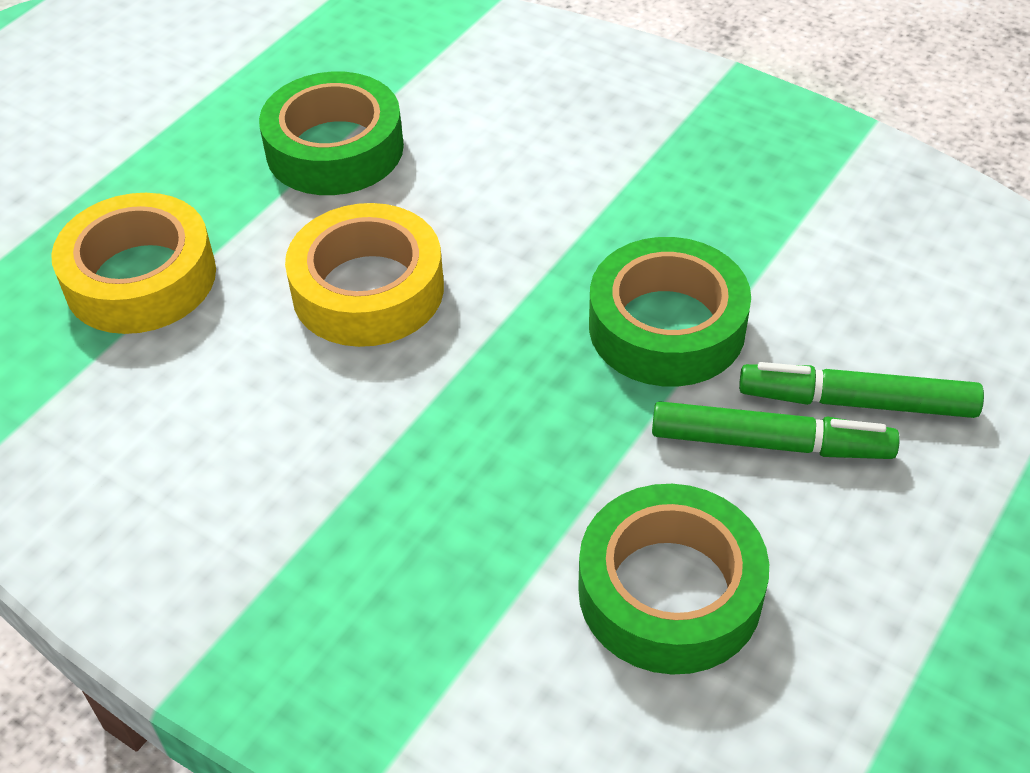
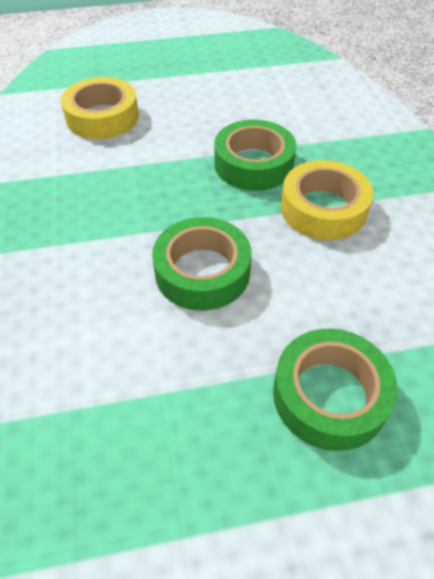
green marker: 2 -> 0

